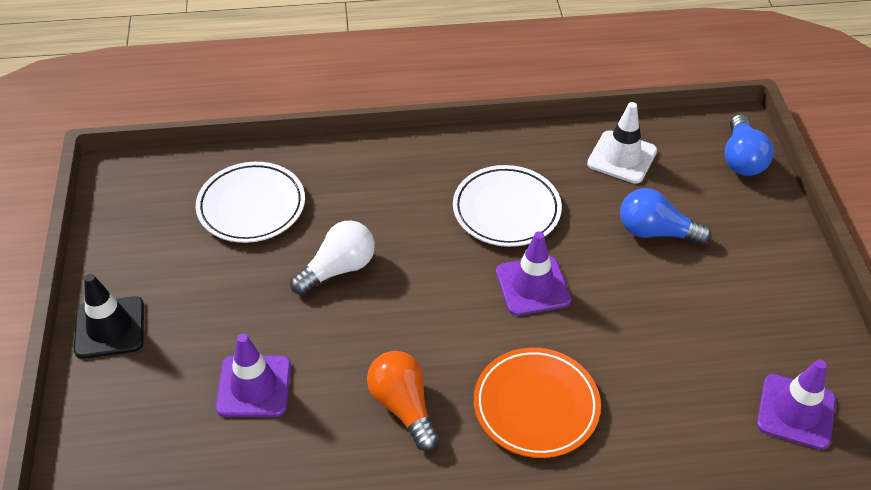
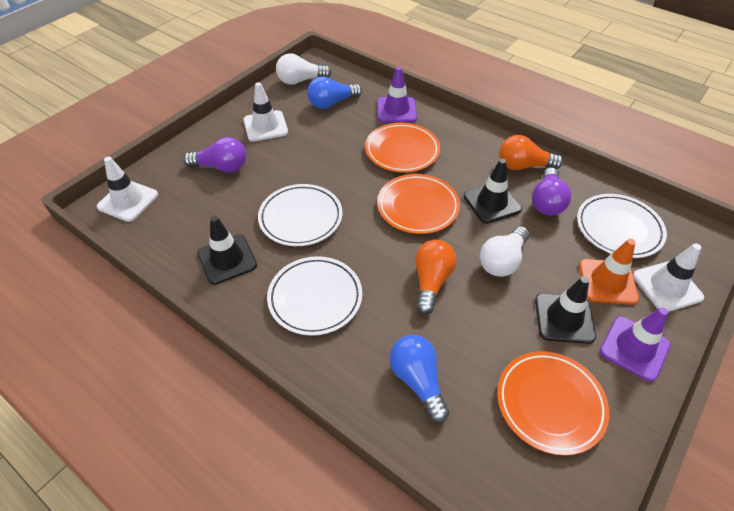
black traffic cone: 1 -> 3
orange light bulb: 1 -> 2
orange plate: 1 -> 3
orange traffic cone: 0 -> 1
purple light bulb: 0 -> 2
purple traffic cone: 3 -> 2
white light bulb: 1 -> 2
white plate: 2 -> 3
white traffic cone: 1 -> 3

